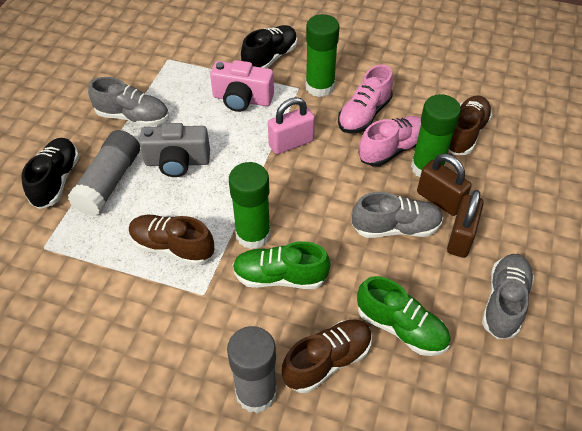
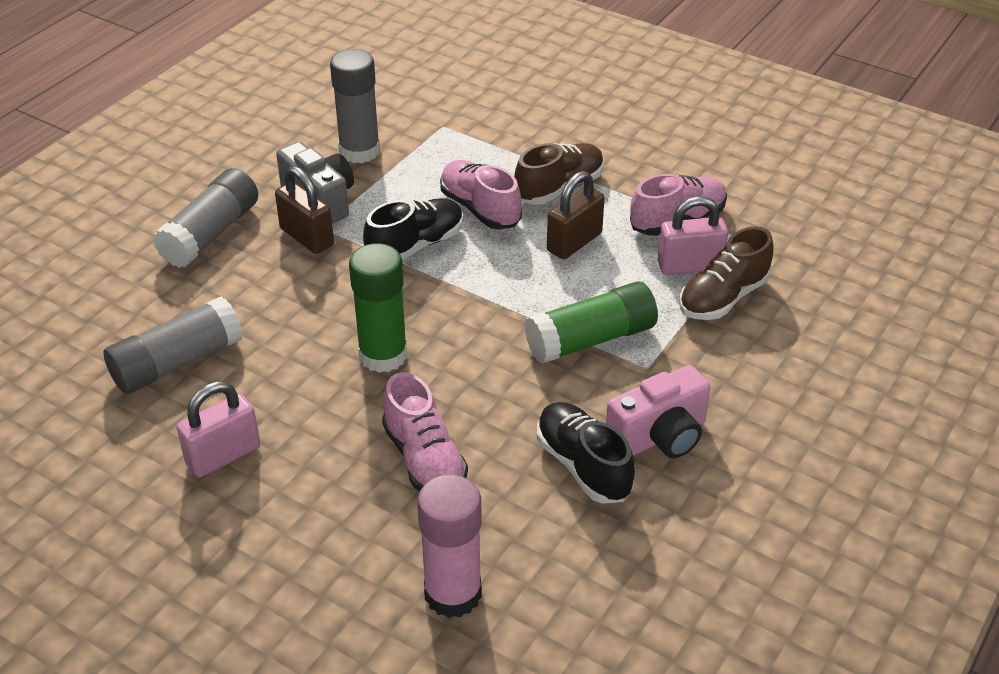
brown shoe: 3 -> 2
green glue stick: 3 -> 2
green shoe: 2 -> 0
grey glue stick: 2 -> 3
grey shoe: 3 -> 0
pink glue stick: 0 -> 1
pink padlock: 1 -> 2
pink shoe: 2 -> 3

